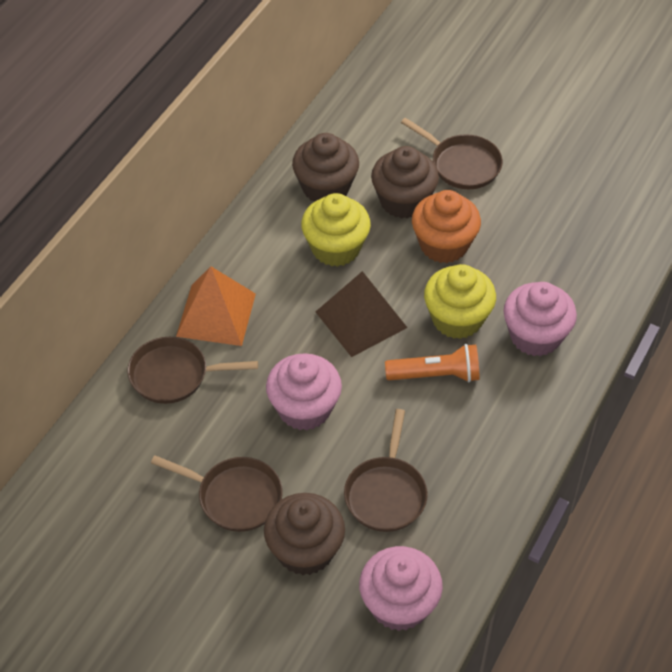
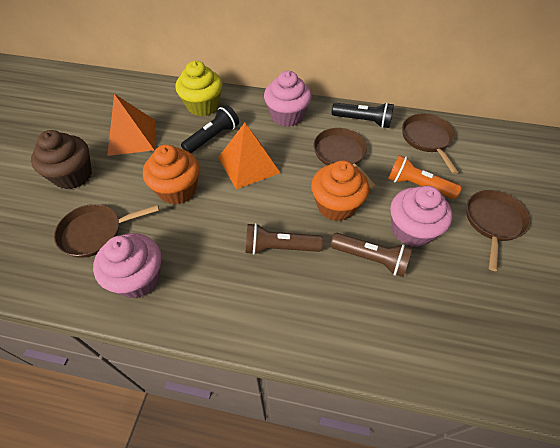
black flashlight: 0 -> 2
brown cupcake: 3 -> 1
brown flashlight: 0 -> 2
brown pyramid: 1 -> 0
orange cupcake: 1 -> 2
orange pyramid: 1 -> 2
yellow cupcake: 2 -> 1

